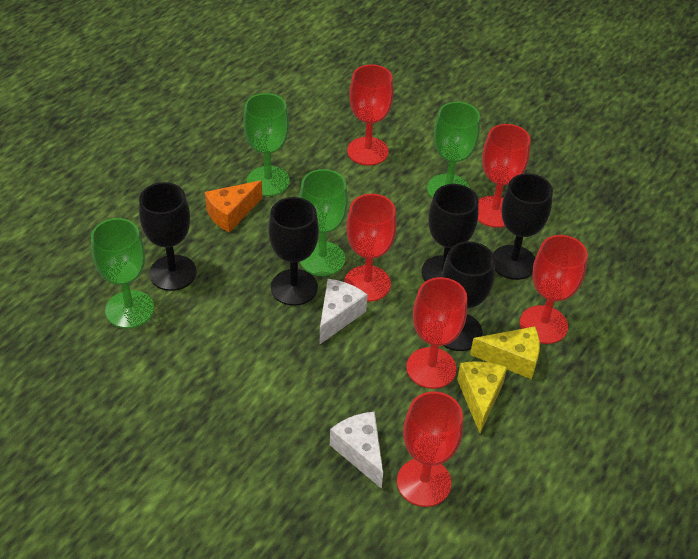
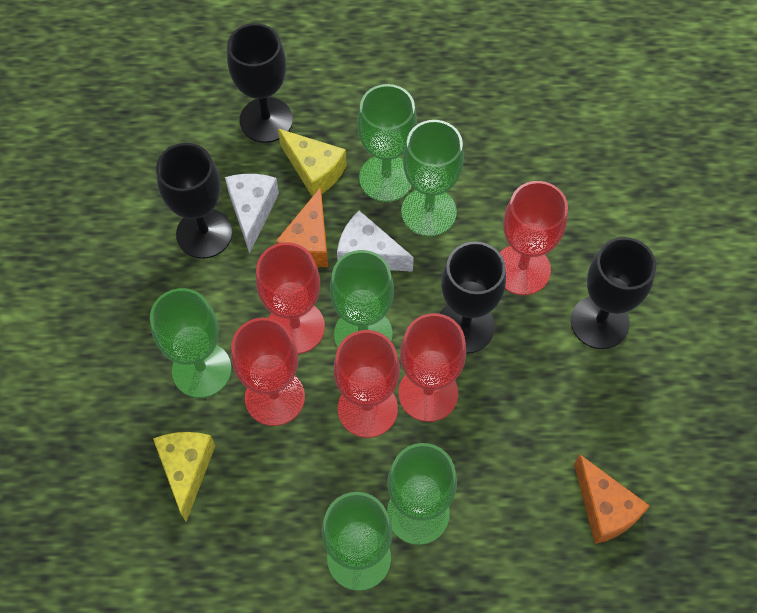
black goblet: 5 -> 4
green goblet: 4 -> 6
orange cheese: 1 -> 2
red goblet: 6 -> 5

